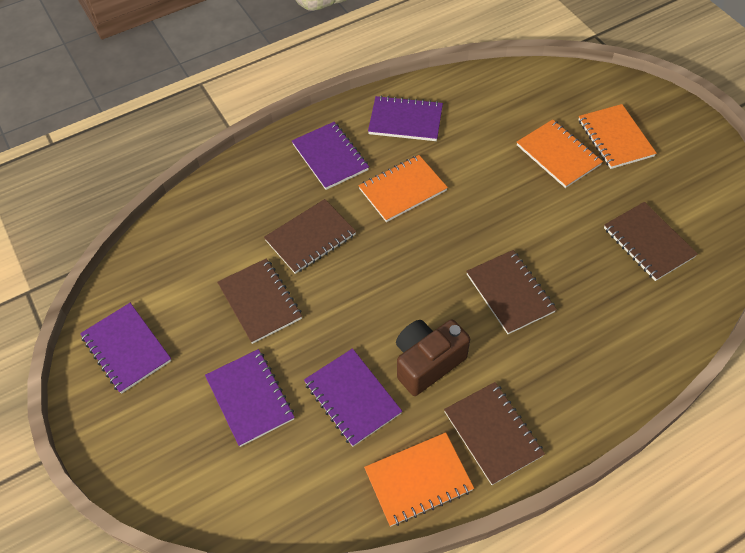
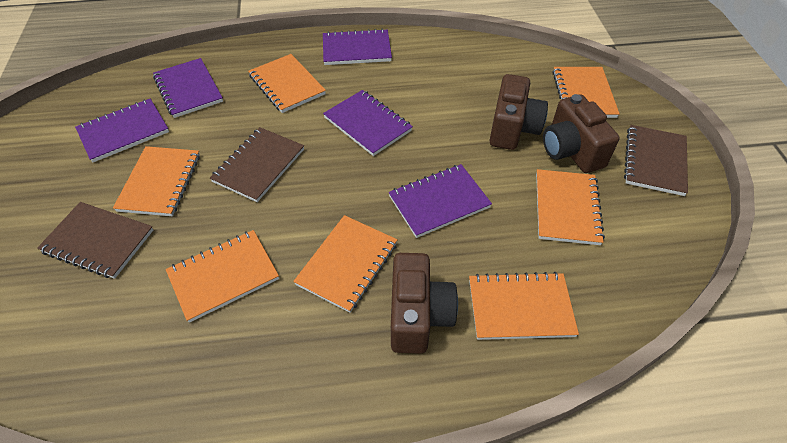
brown camera: 1 -> 3
brown notebook: 5 -> 3
orange notebook: 4 -> 7

